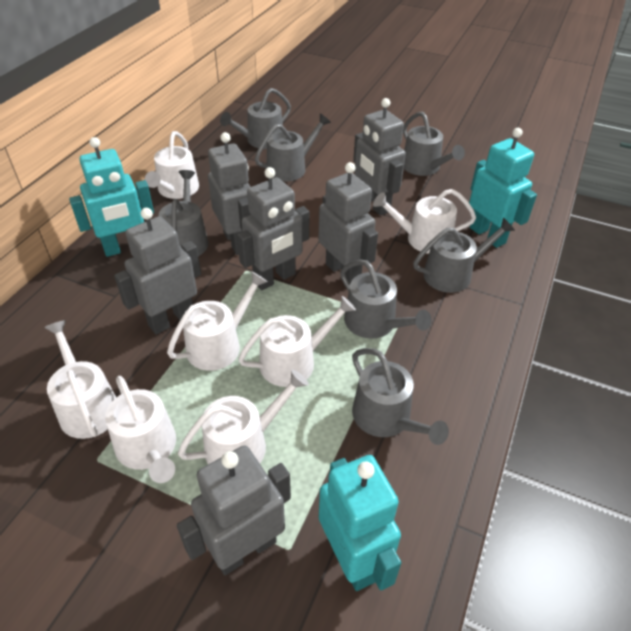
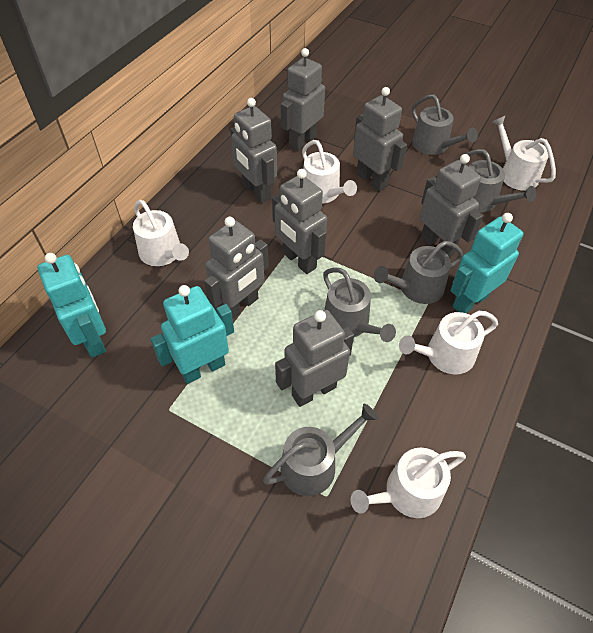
grey robot: 6 -> 7
grey watering can: 7 -> 5
white watering can: 7 -> 5

